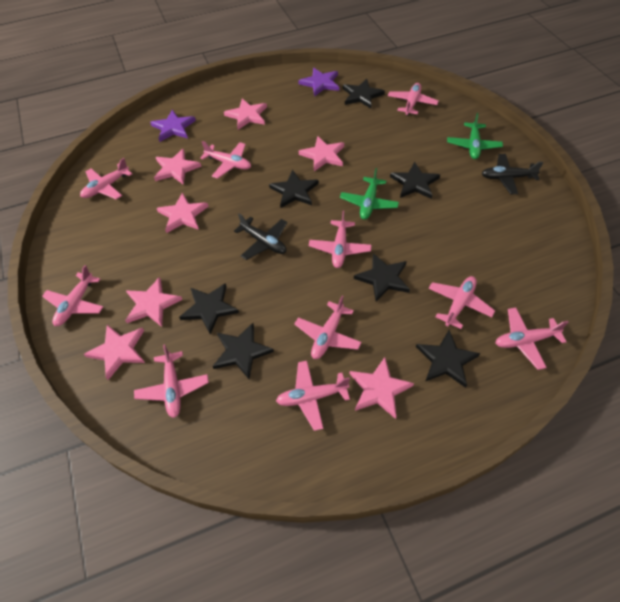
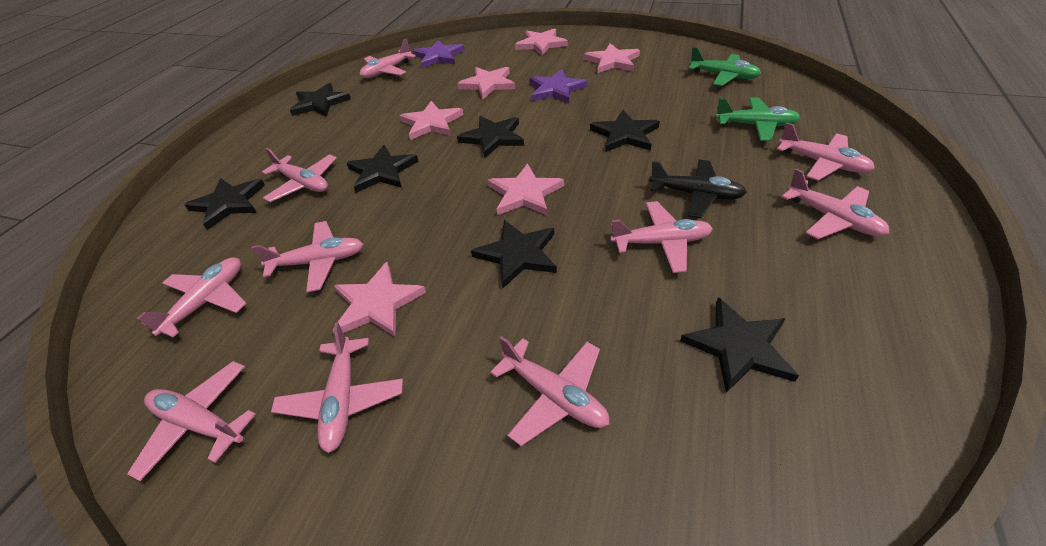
black plane: 2 -> 1
pink star: 7 -> 6

